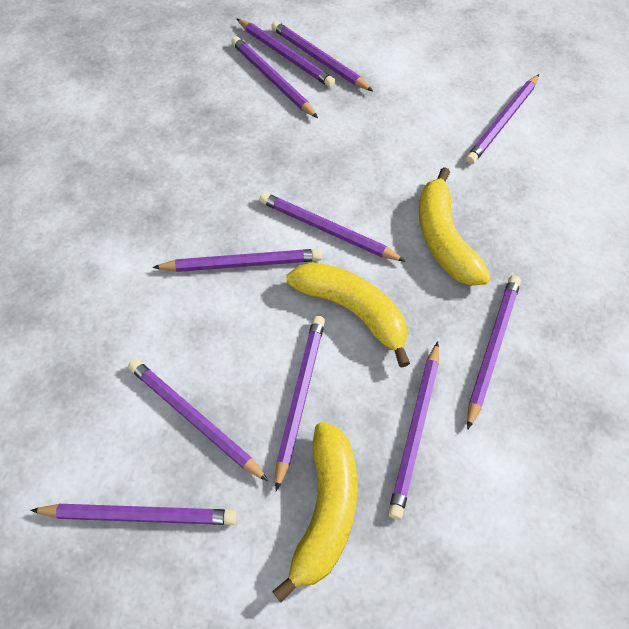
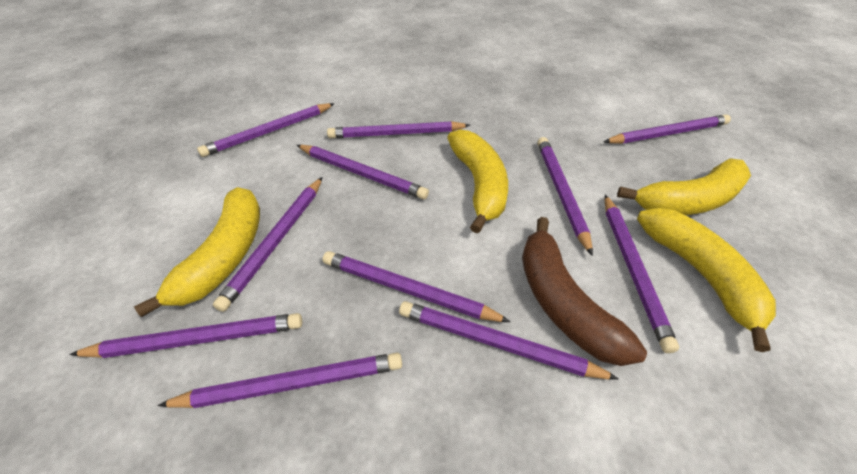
brown banana: 0 -> 1
yellow banana: 3 -> 4

